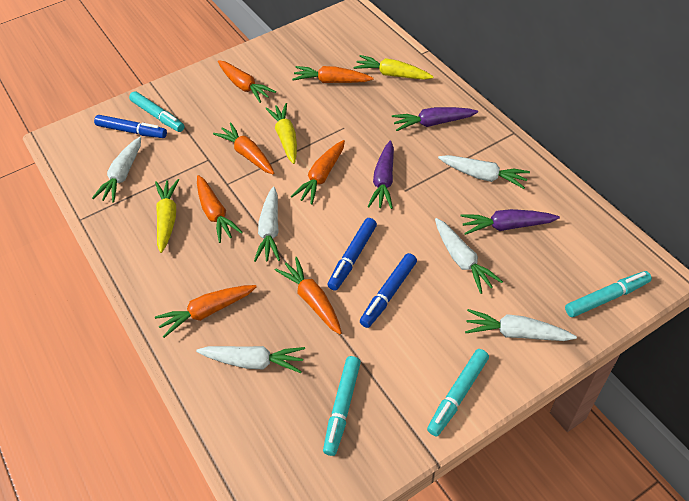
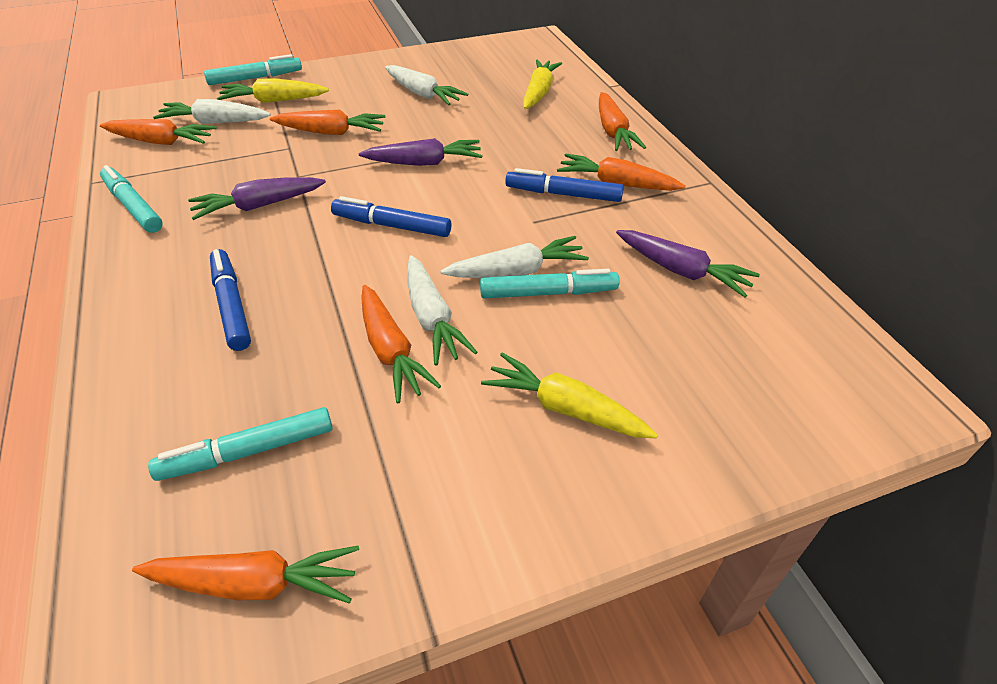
orange carrot: 7 -> 6
white carrot: 6 -> 4

